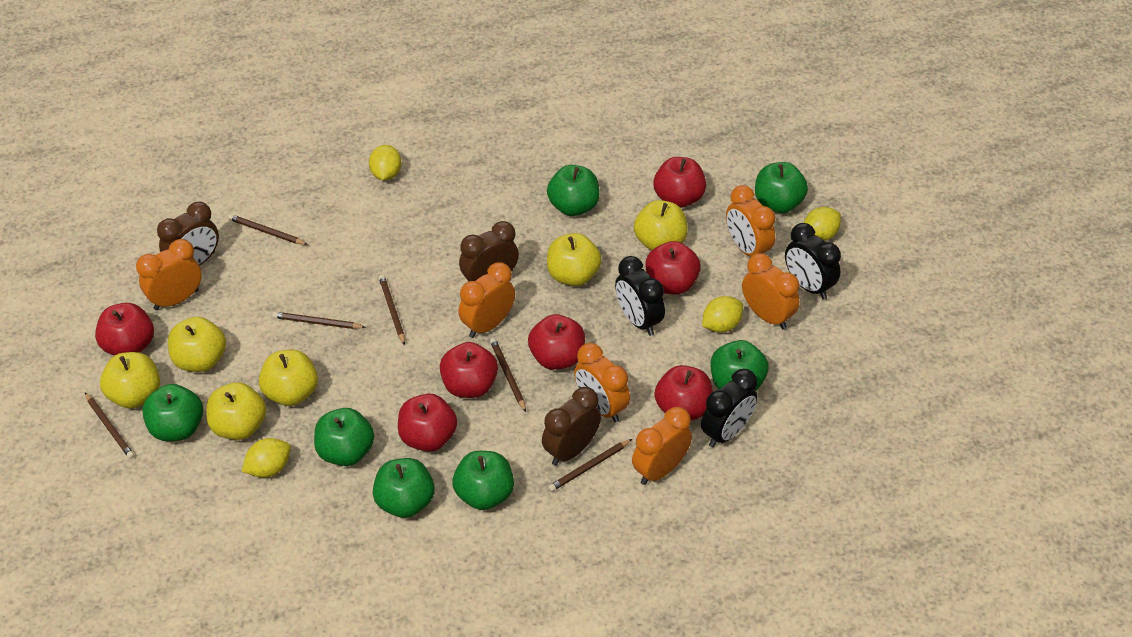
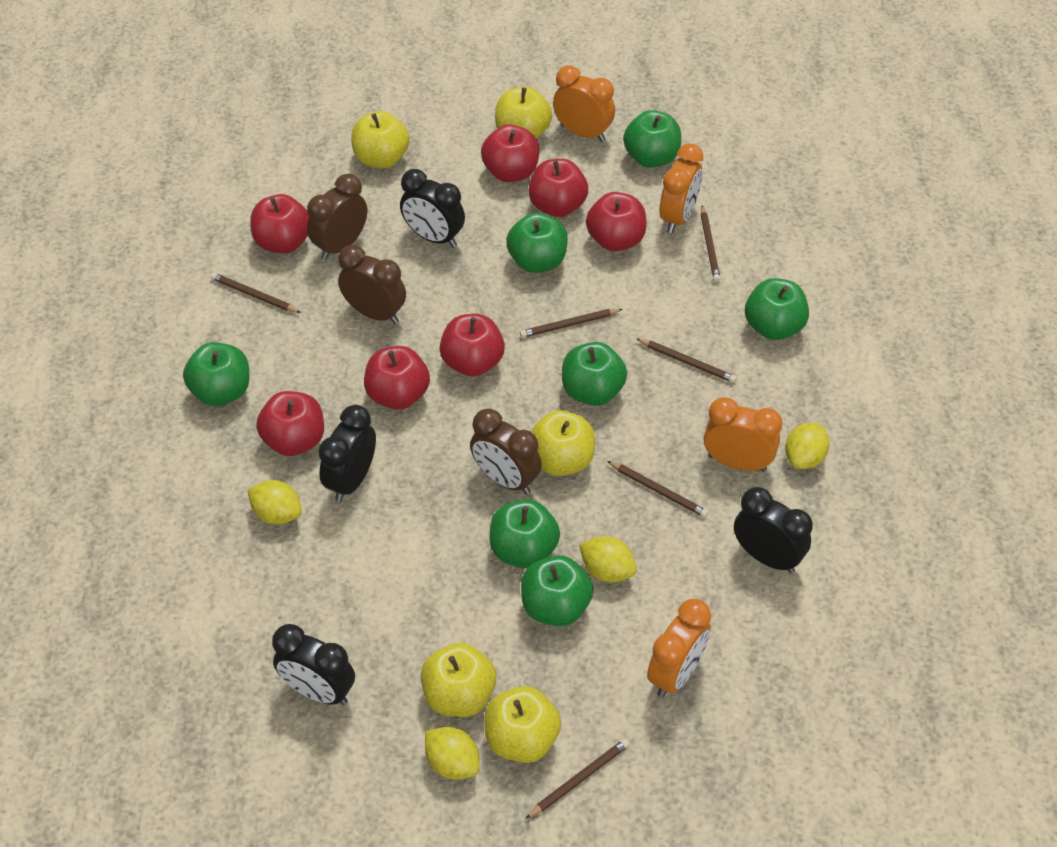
black clock: 3 -> 4
orange clock: 6 -> 4
yellow apple: 6 -> 5

